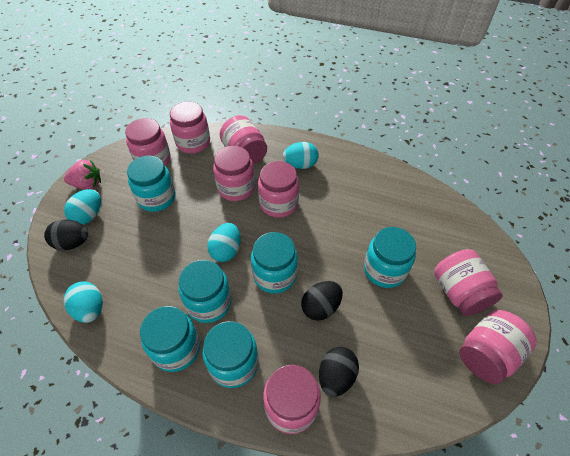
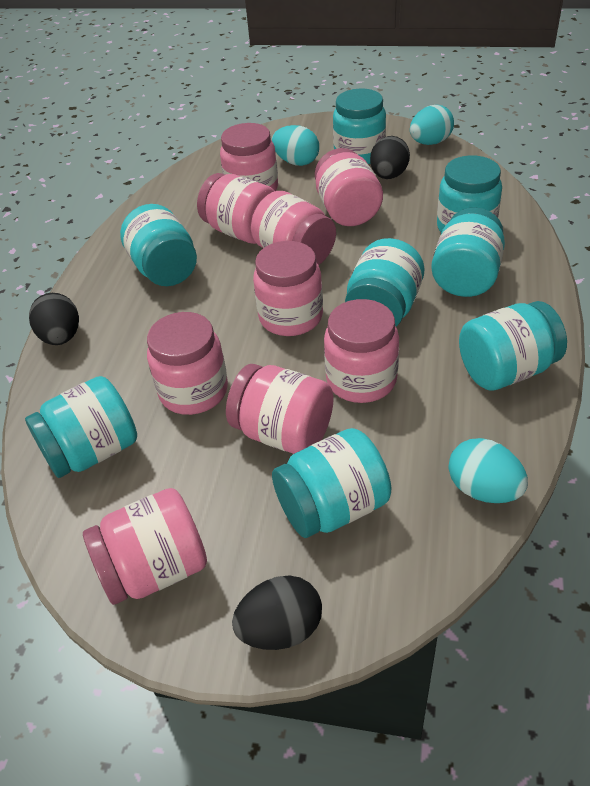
pink jar: 8 -> 9
pink strawberry: 1 -> 0
turquoise egg: 4 -> 3
turquoise jar: 6 -> 8

